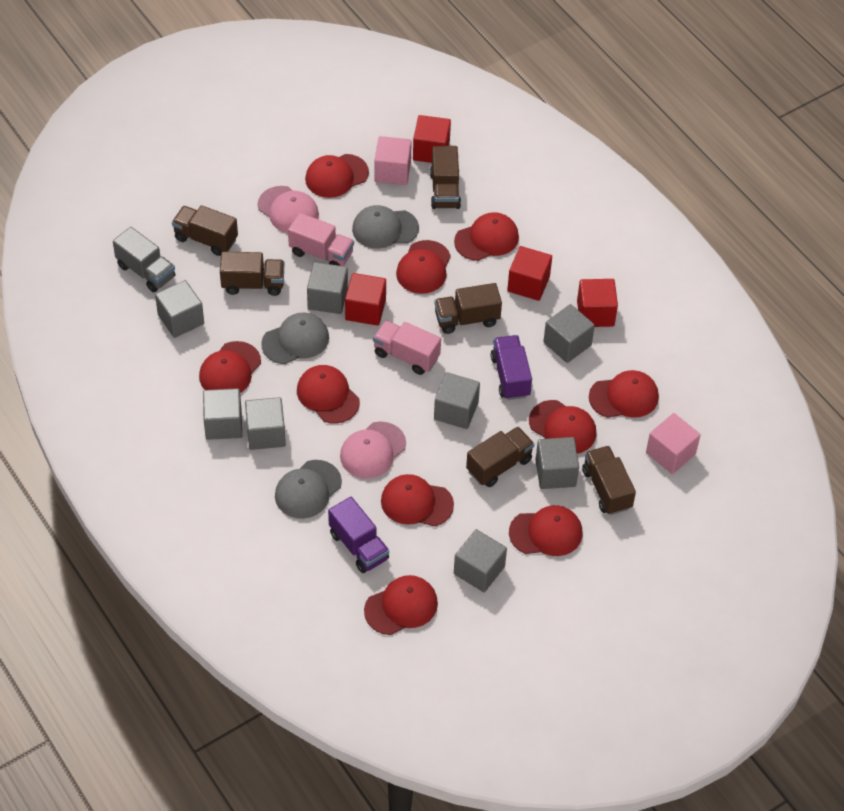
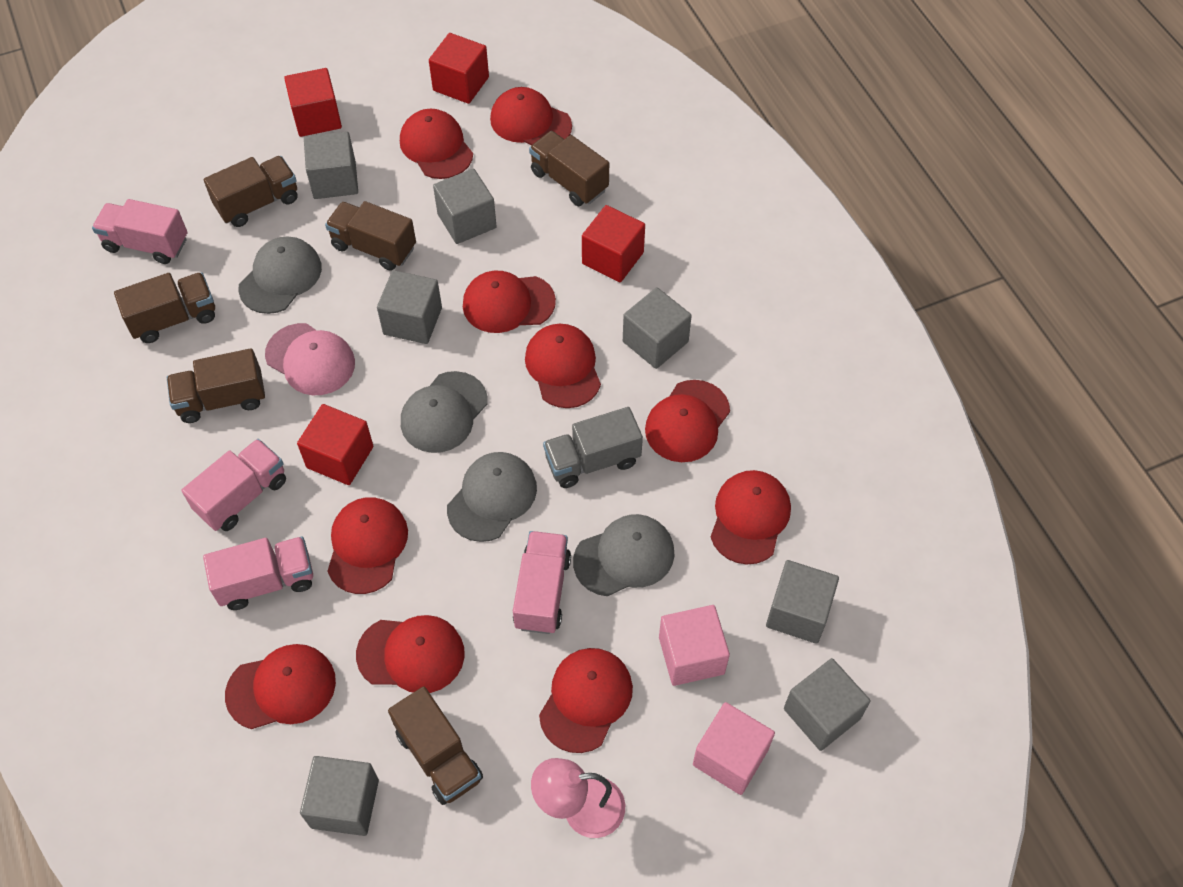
grey cap: 3 -> 4
grey cube: 8 -> 7
pink cap: 2 -> 1
pink lamp: 0 -> 1
pink truck: 2 -> 4
purple truck: 2 -> 0

